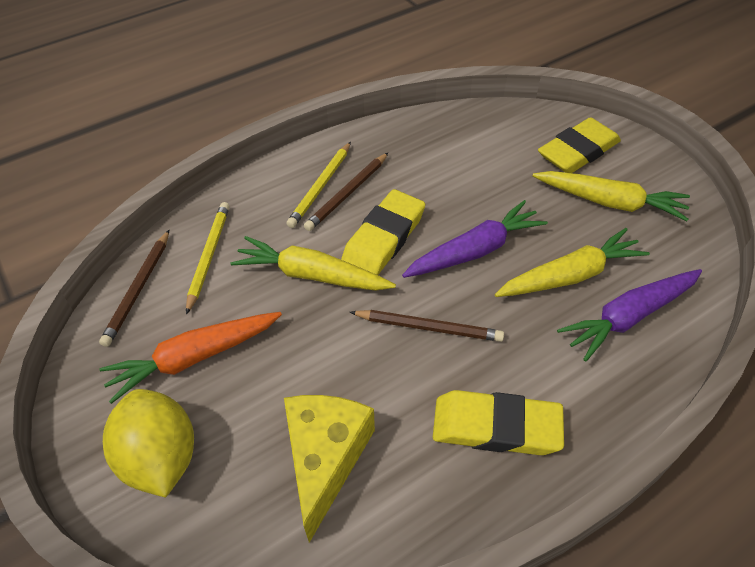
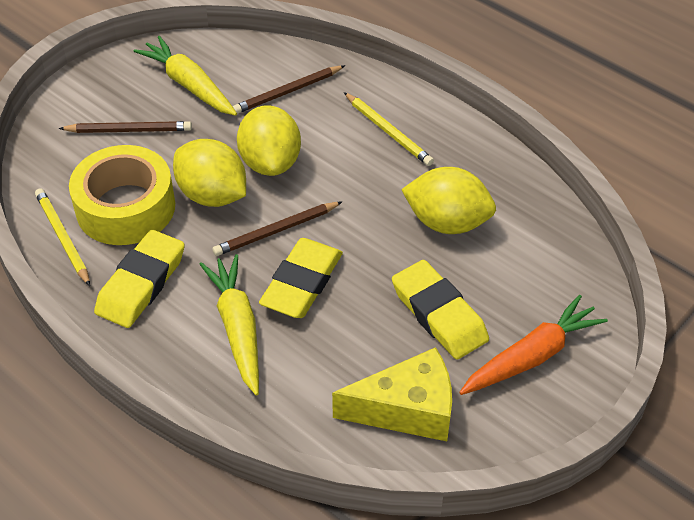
purple carrot: 2 -> 0
yellow carrot: 3 -> 2
yellow lemon: 1 -> 3
yellow tape: 0 -> 1

